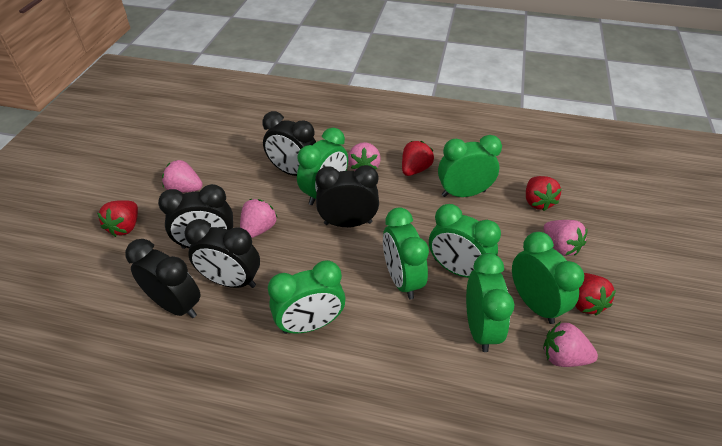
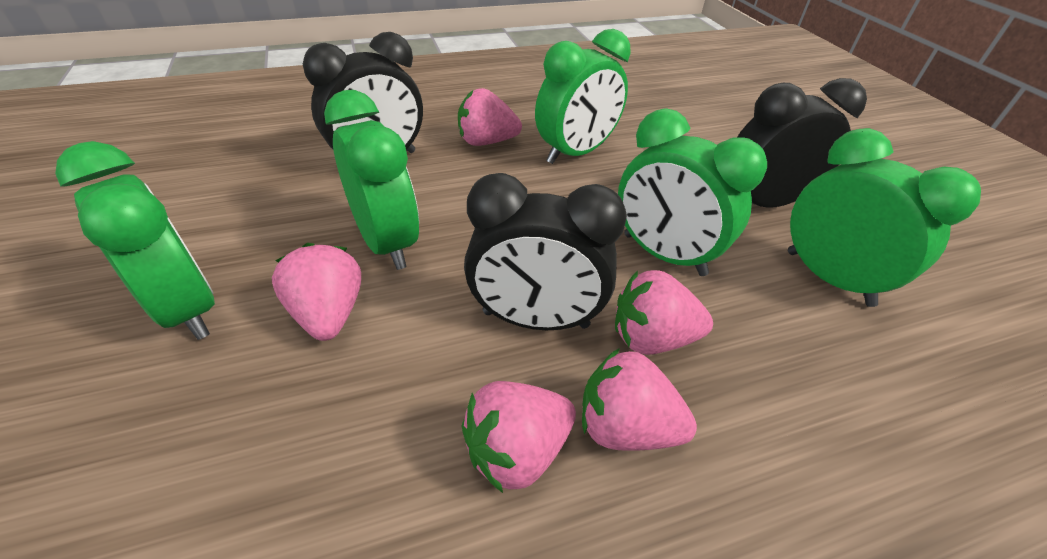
black clock: 5 -> 3
green clock: 7 -> 5
red strawberry: 4 -> 0

